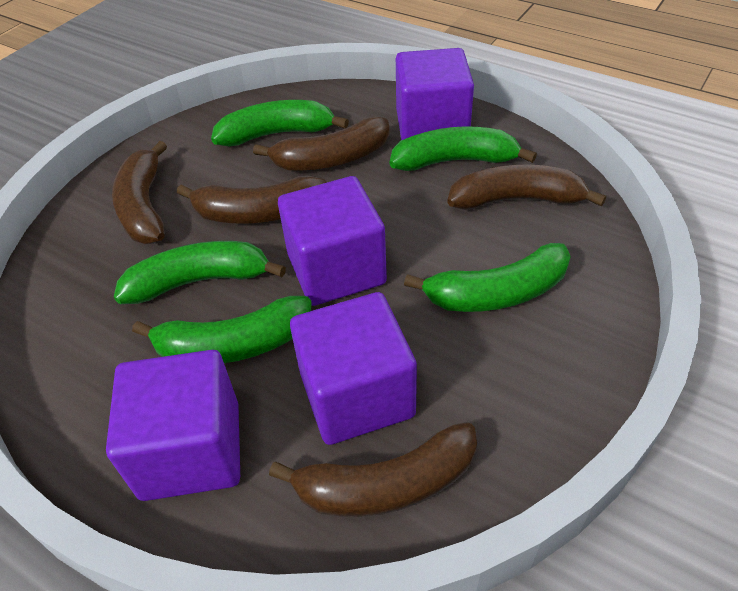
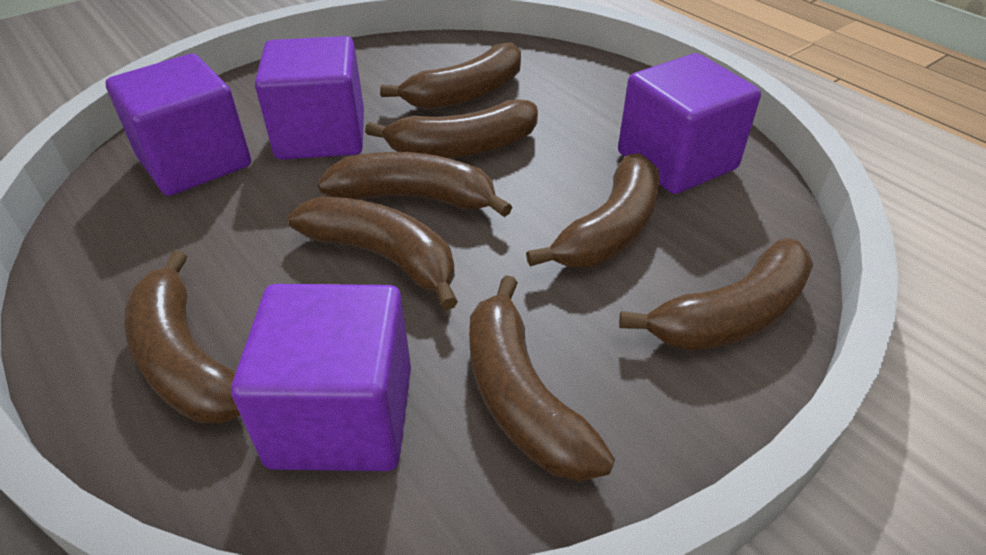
brown banana: 5 -> 8
green banana: 5 -> 0

